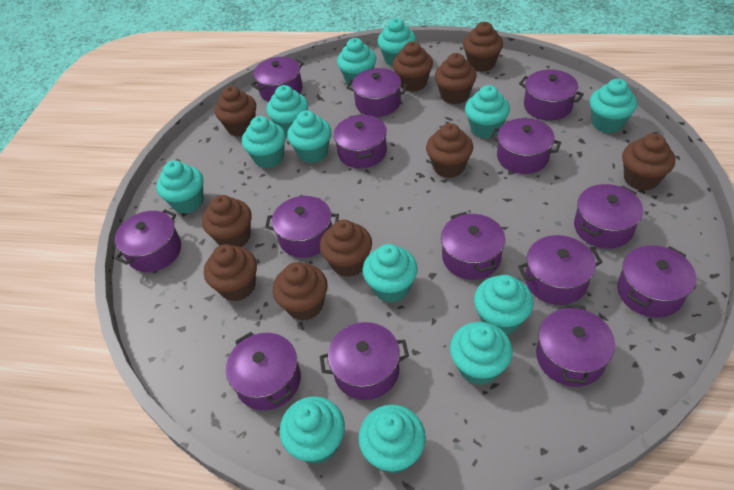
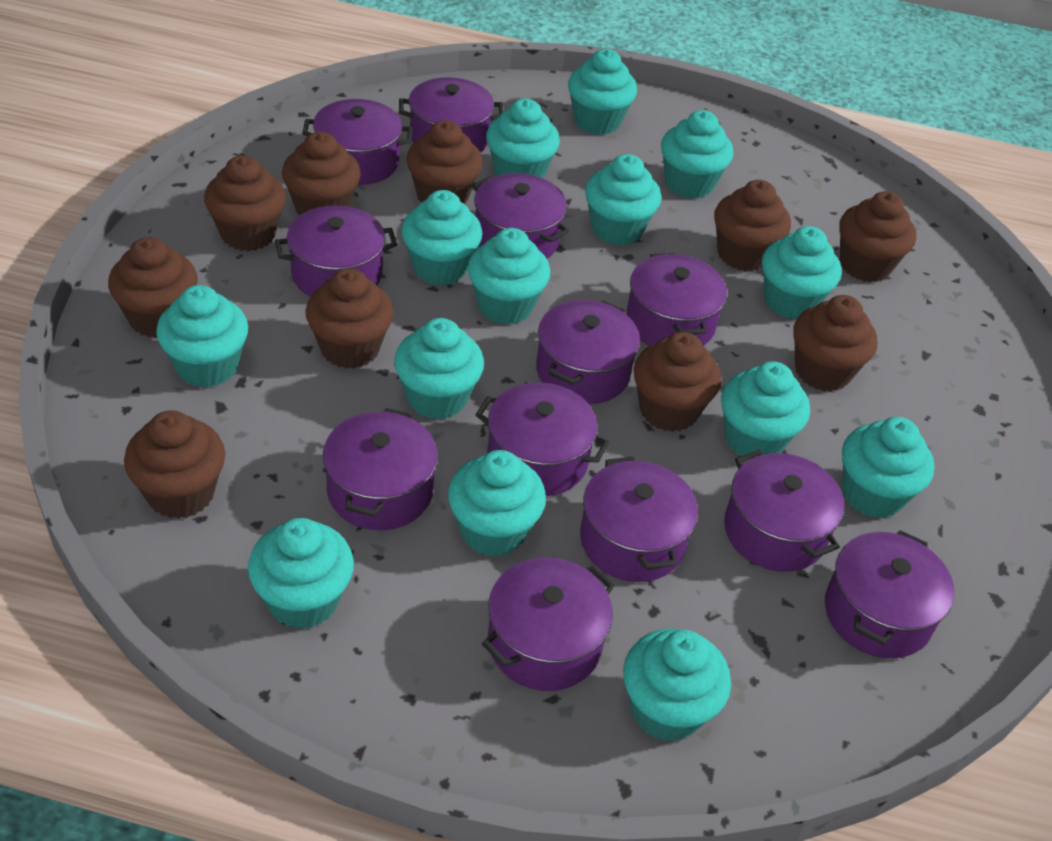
purple pot: 14 -> 12
turquoise cupcake: 13 -> 14

